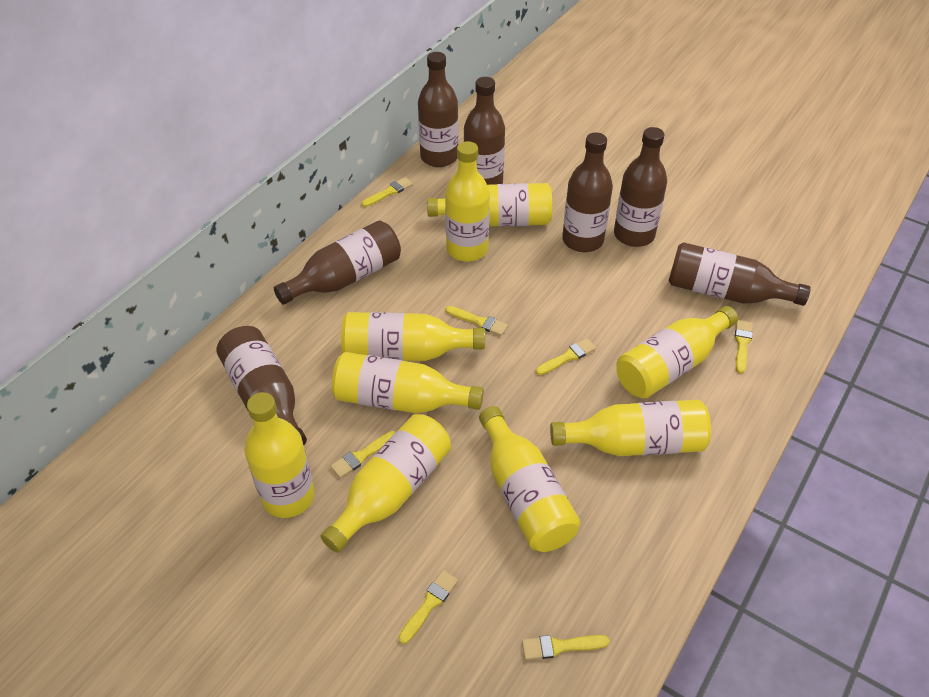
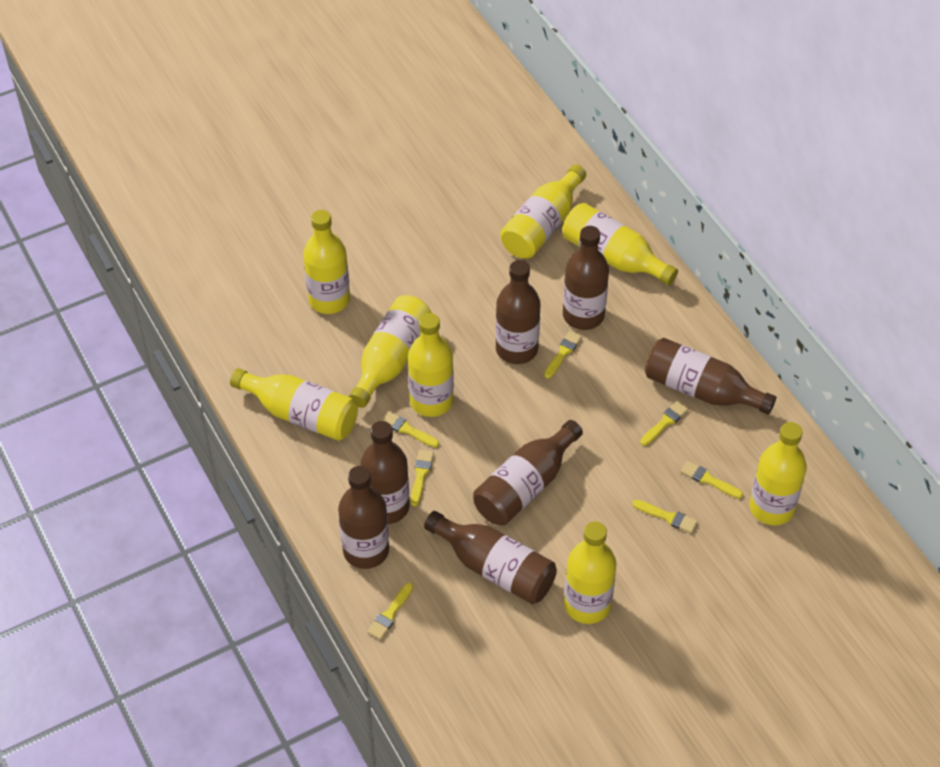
yellow bottle: 9 -> 8

